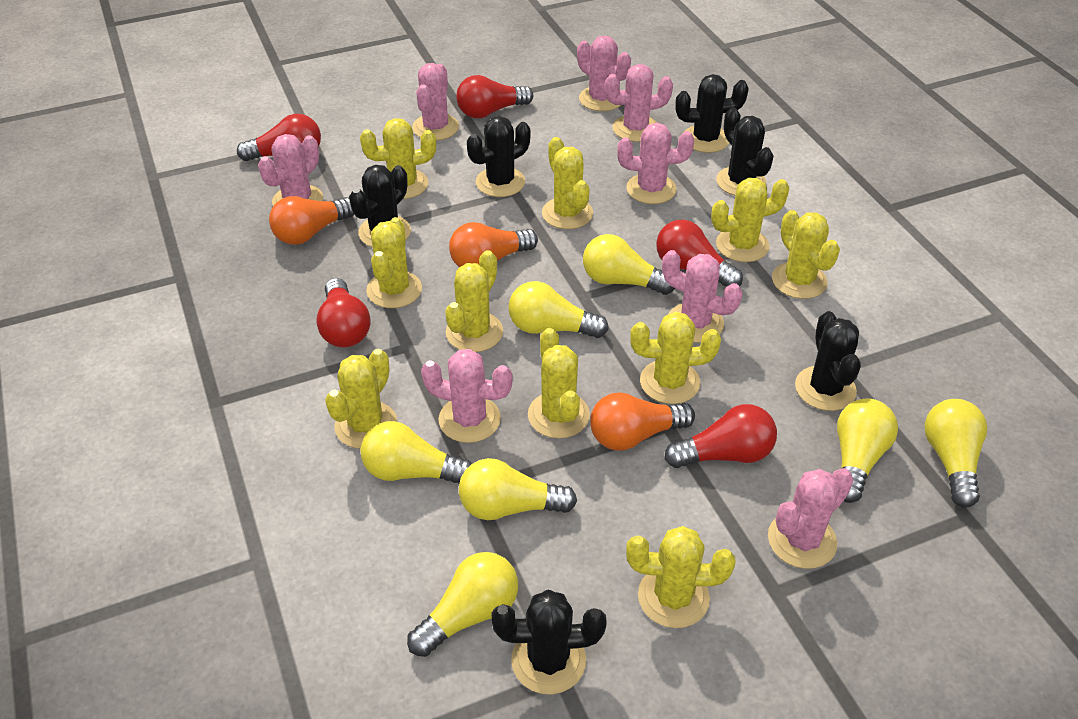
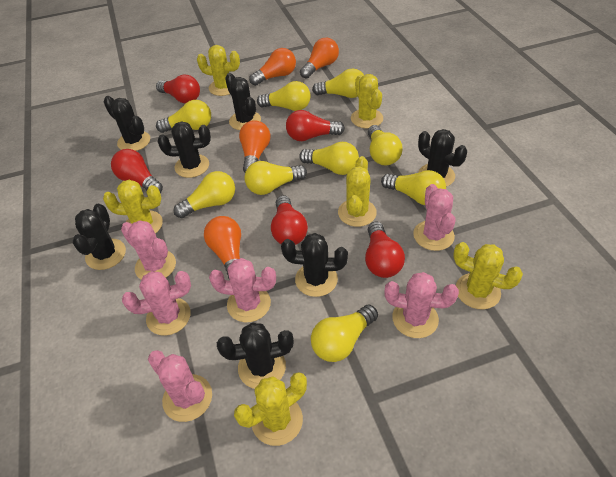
black cactus: 6 -> 7
orange light bulb: 3 -> 4
pink cactus: 8 -> 6
yellow cactus: 10 -> 6
yellow light bulb: 7 -> 9

